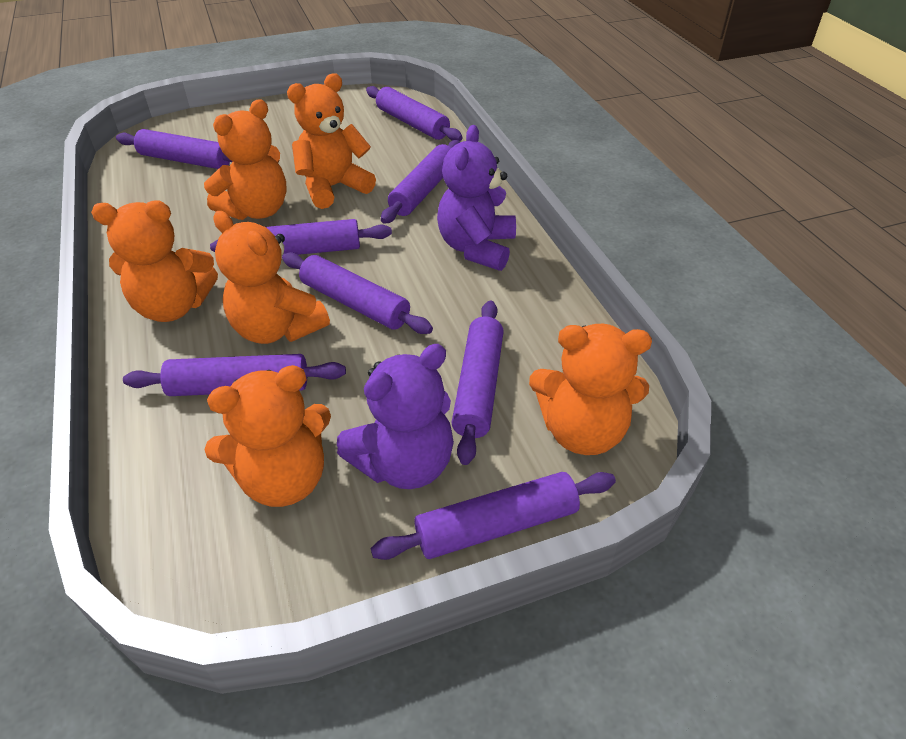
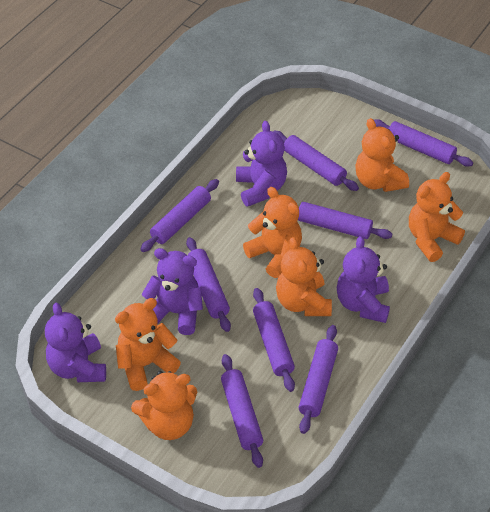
purple teddy bear: 2 -> 4

